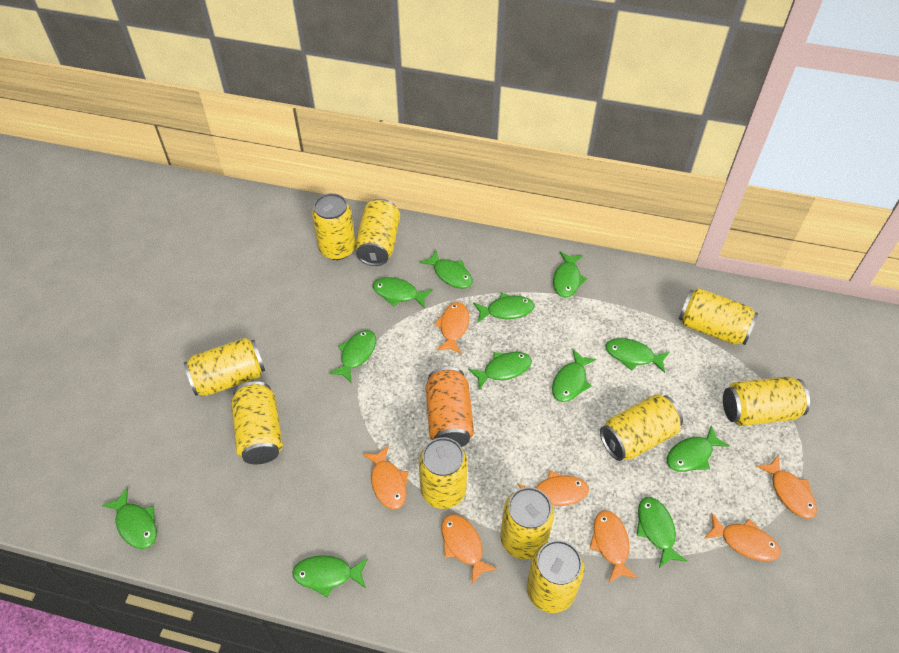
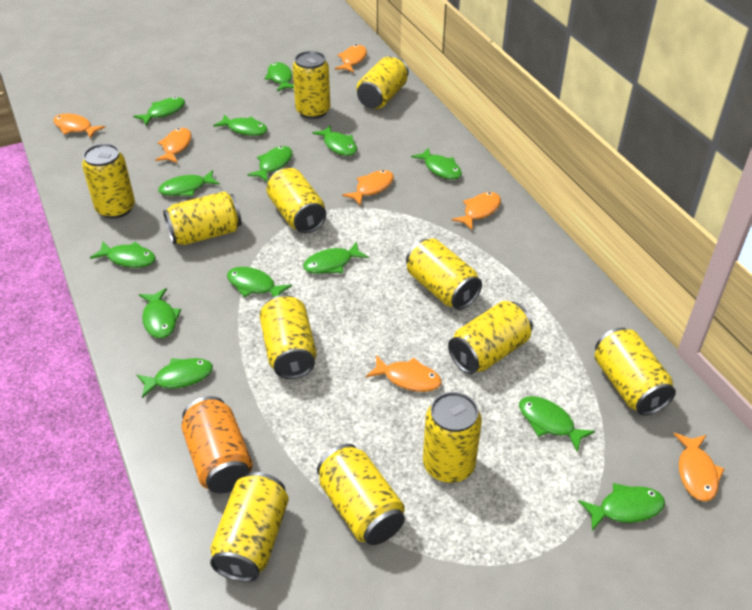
green fish: 12 -> 14
yellow can: 10 -> 12

